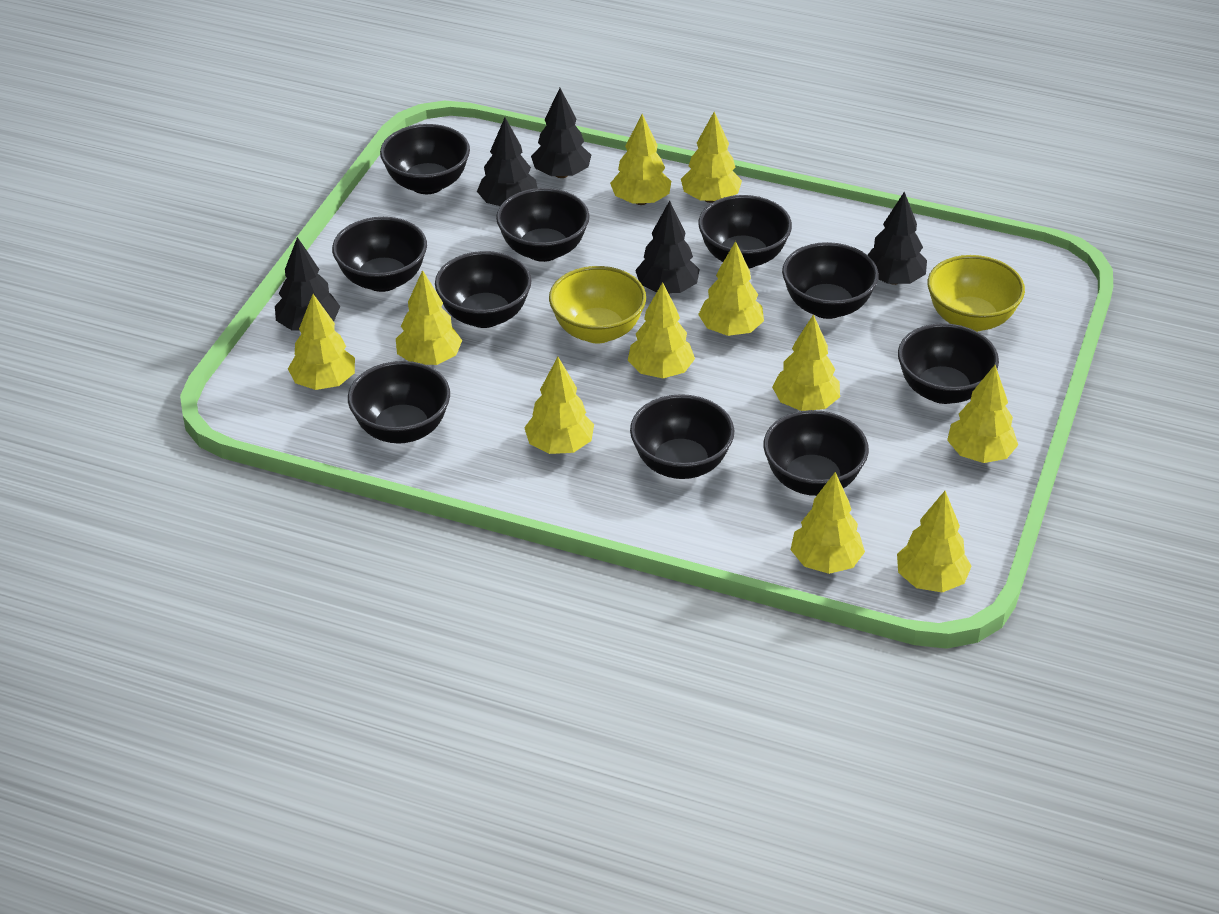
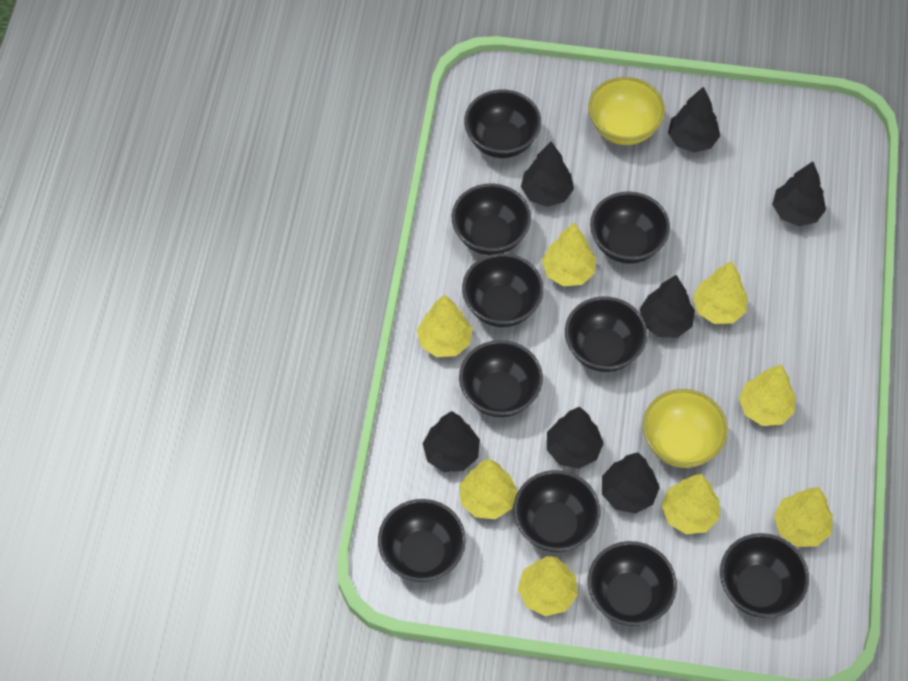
black tree: 5 -> 7
yellow tree: 11 -> 8

